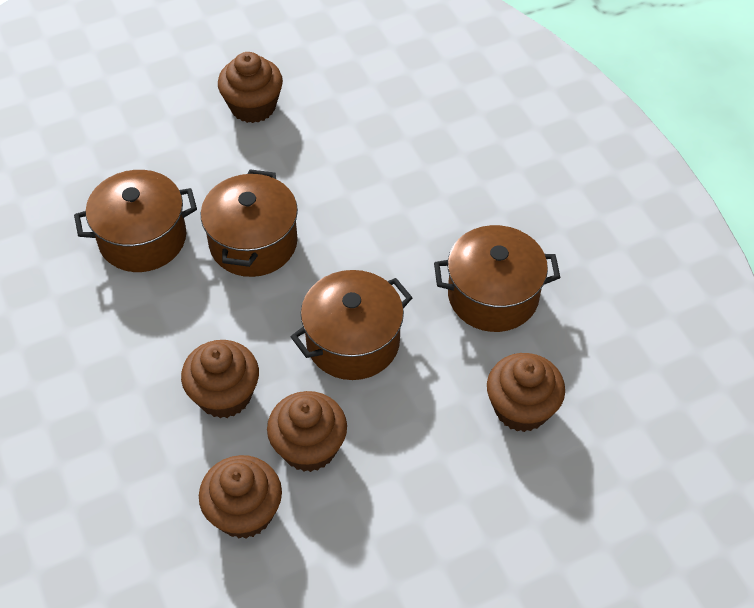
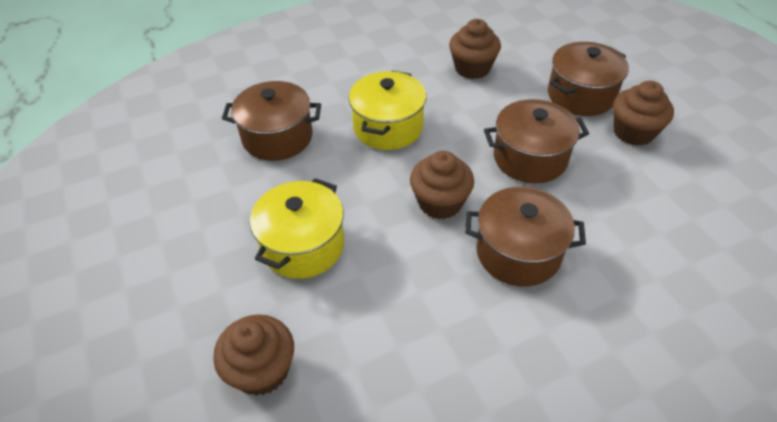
brown cupcake: 5 -> 4
yellow pot: 0 -> 2

